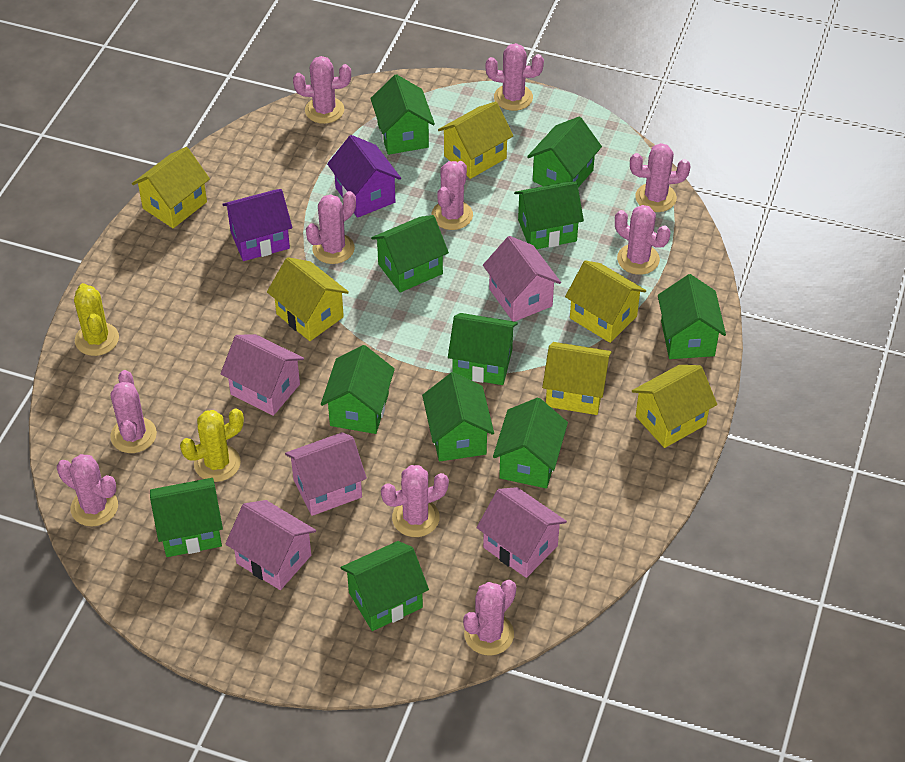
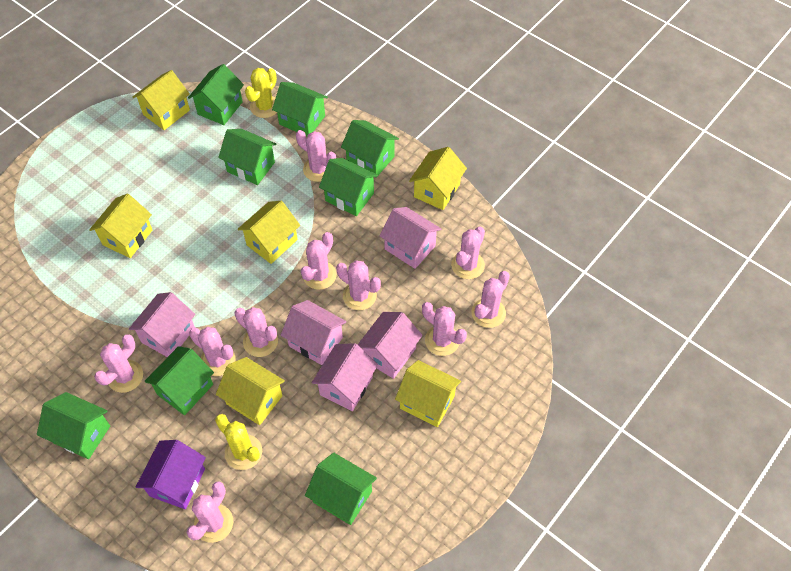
green house: 11 -> 8
purple house: 2 -> 1

